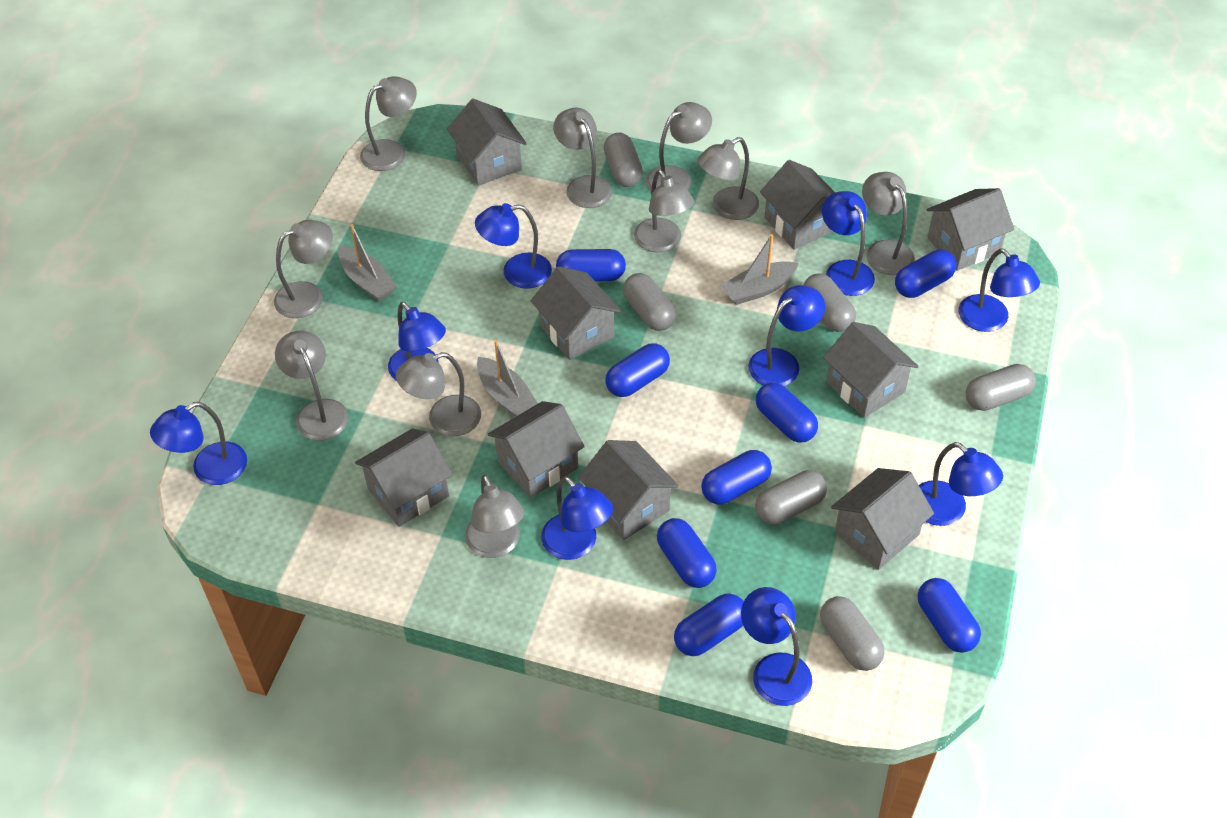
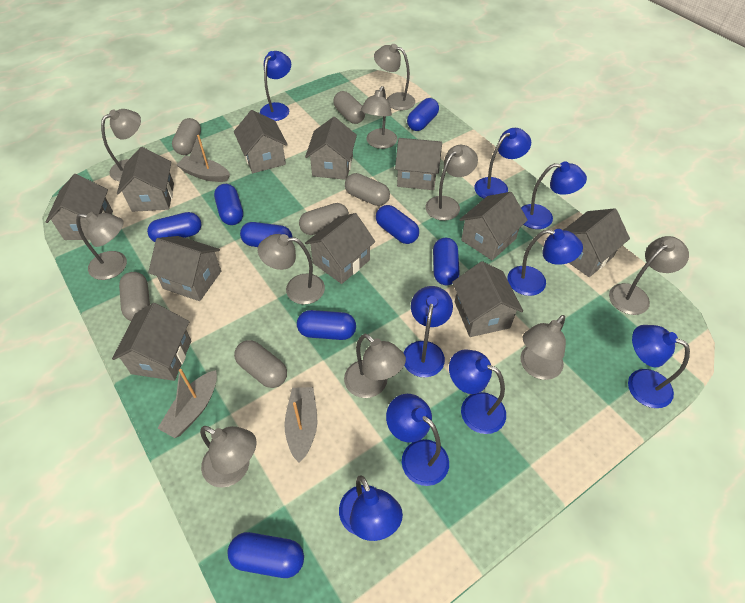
grey house: 9 -> 11

